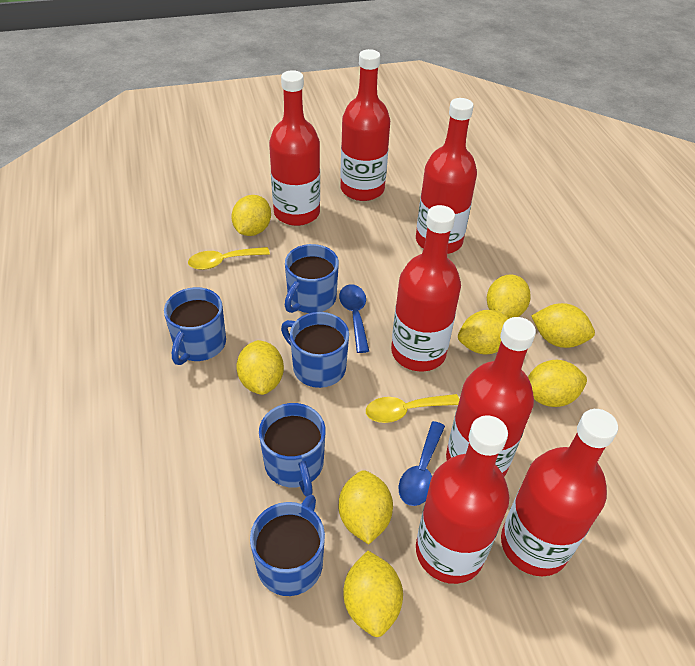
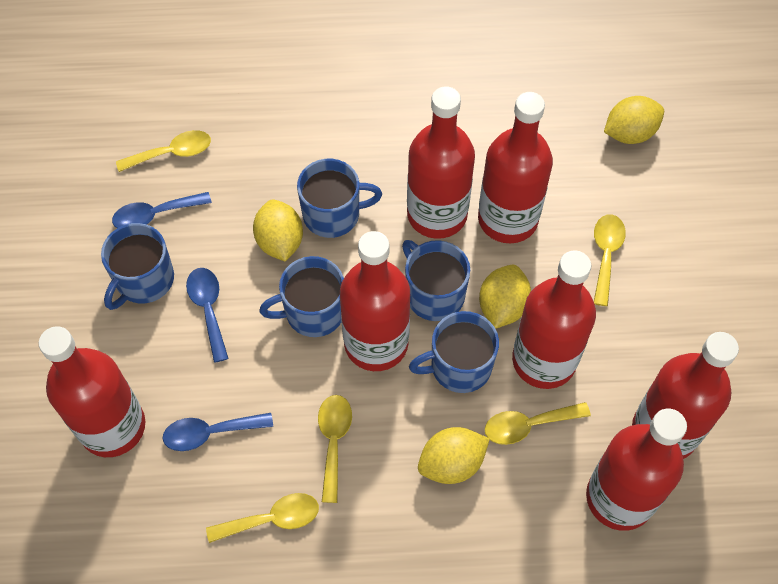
blue spoon: 2 -> 3
yellow lemon: 8 -> 4
yellow spoon: 2 -> 5

